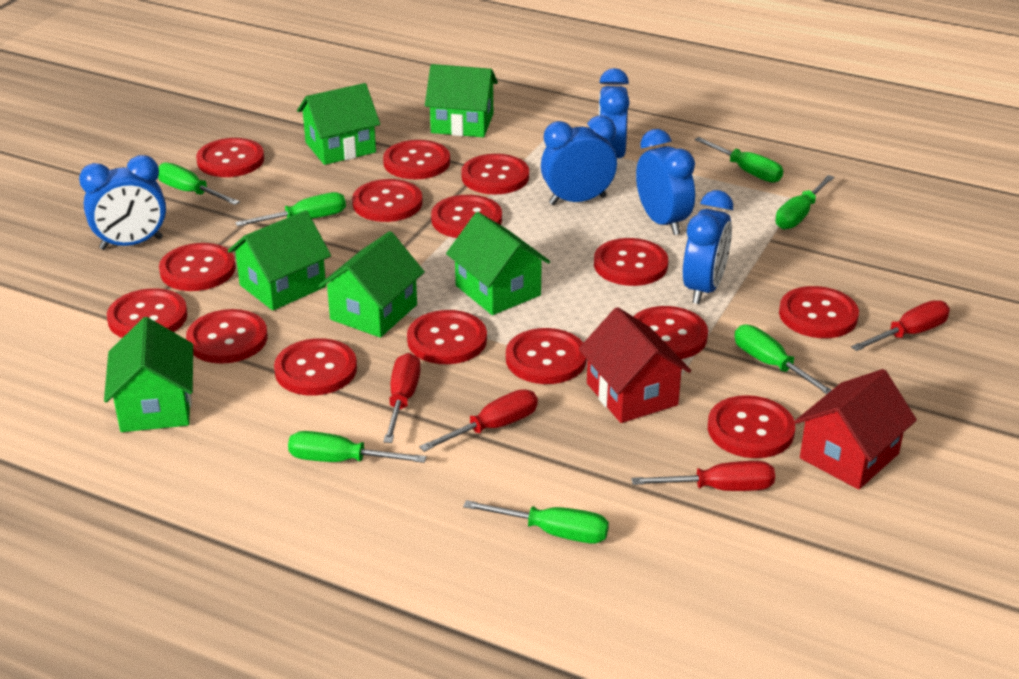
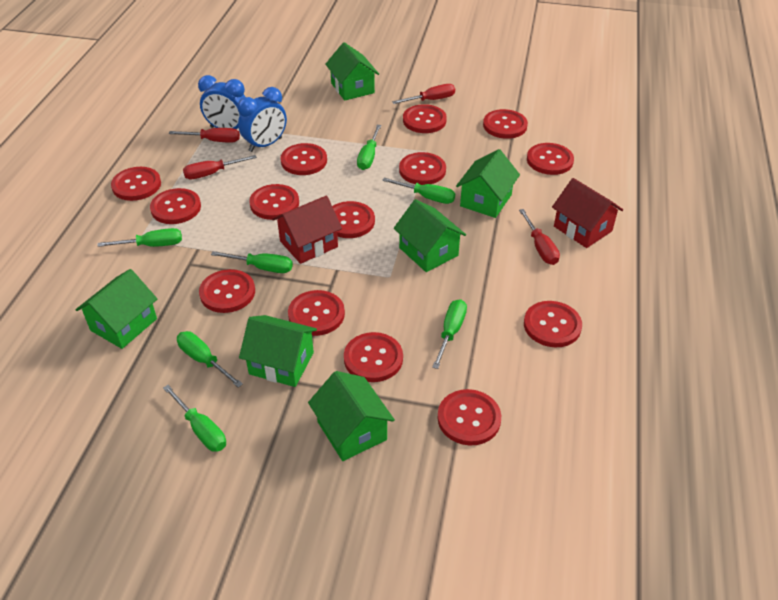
blue clock: 5 -> 2
red button: 15 -> 14

